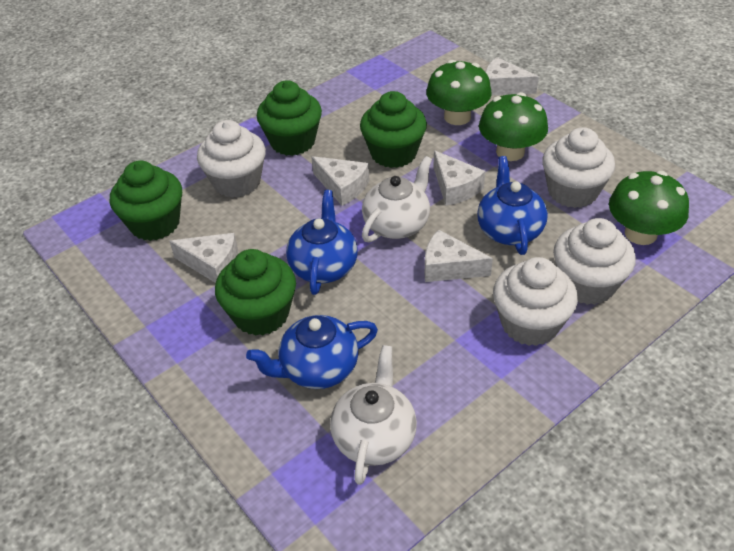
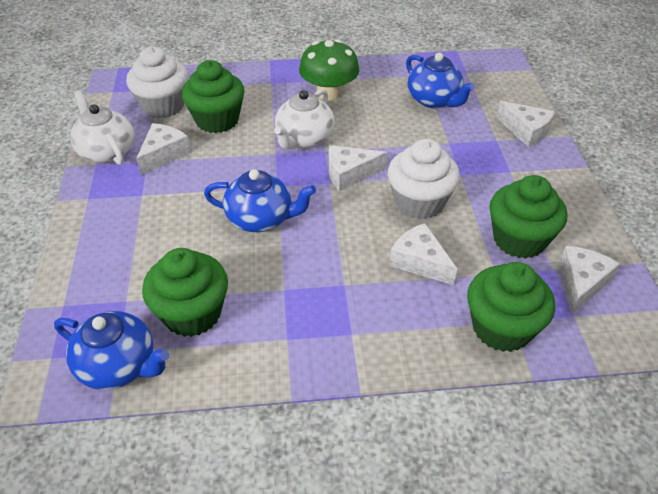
green mushroom: 3 -> 1
white cupcake: 4 -> 2

